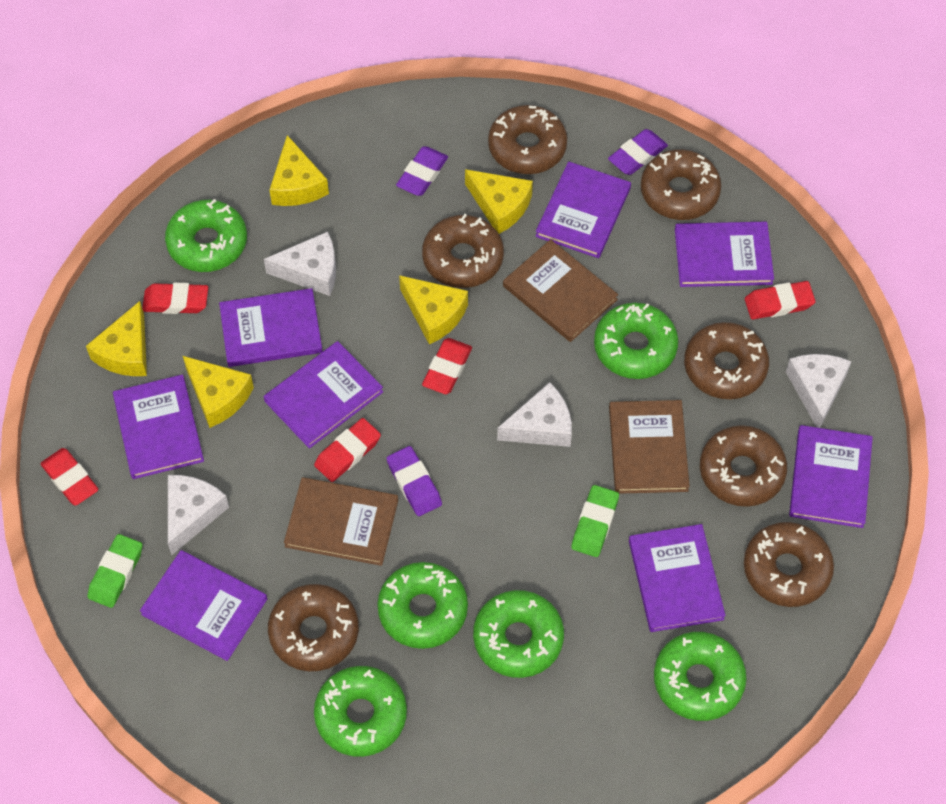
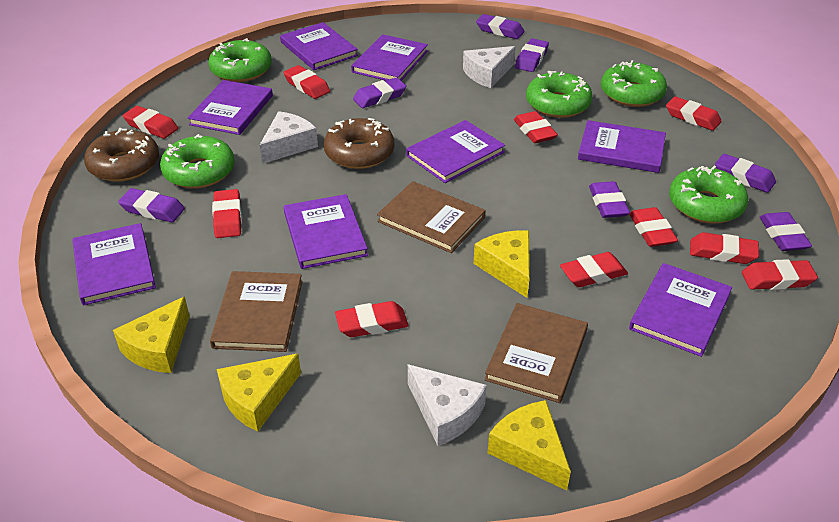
brown donut: 7 -> 2
green donut: 6 -> 5
green eraser: 2 -> 0
purple eraser: 3 -> 7
red eraser: 5 -> 10
white cheese: 4 -> 3
yellow cheese: 5 -> 4

